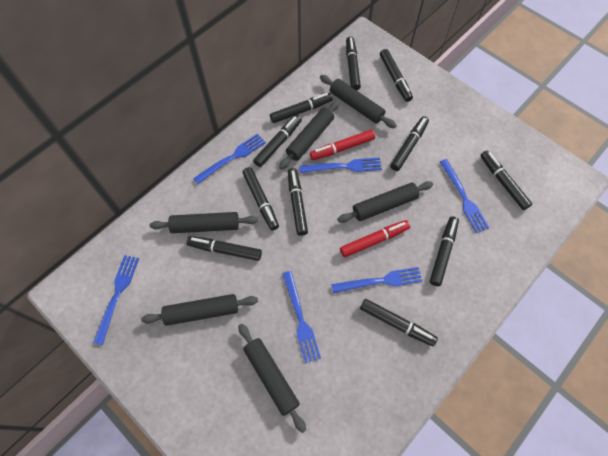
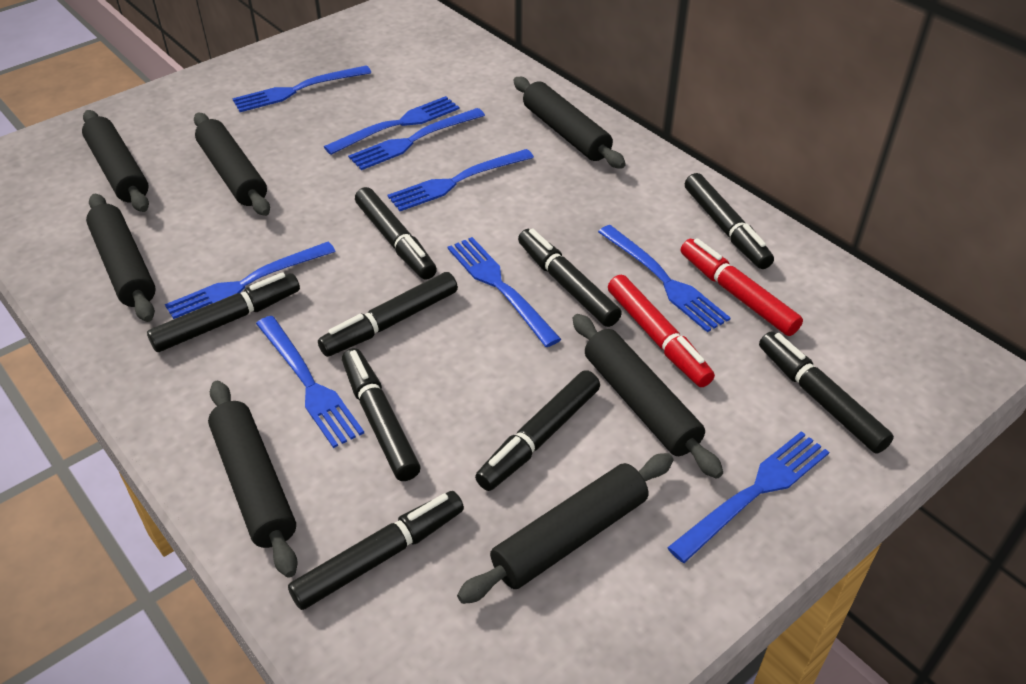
black marker: 11 -> 9
black rolling pin: 6 -> 7
blue fork: 6 -> 9

